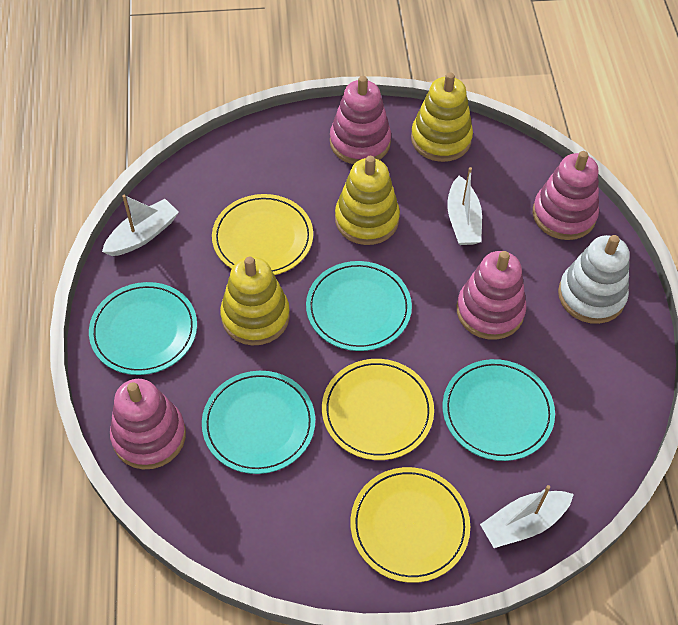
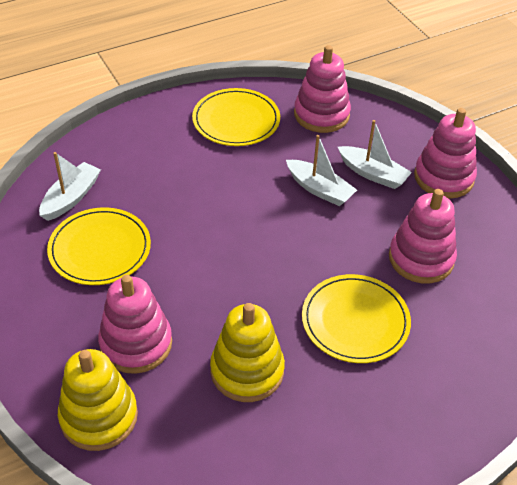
turquoise plate: 4 -> 0
white stacking toy: 1 -> 0
yellow stacking toy: 3 -> 2

